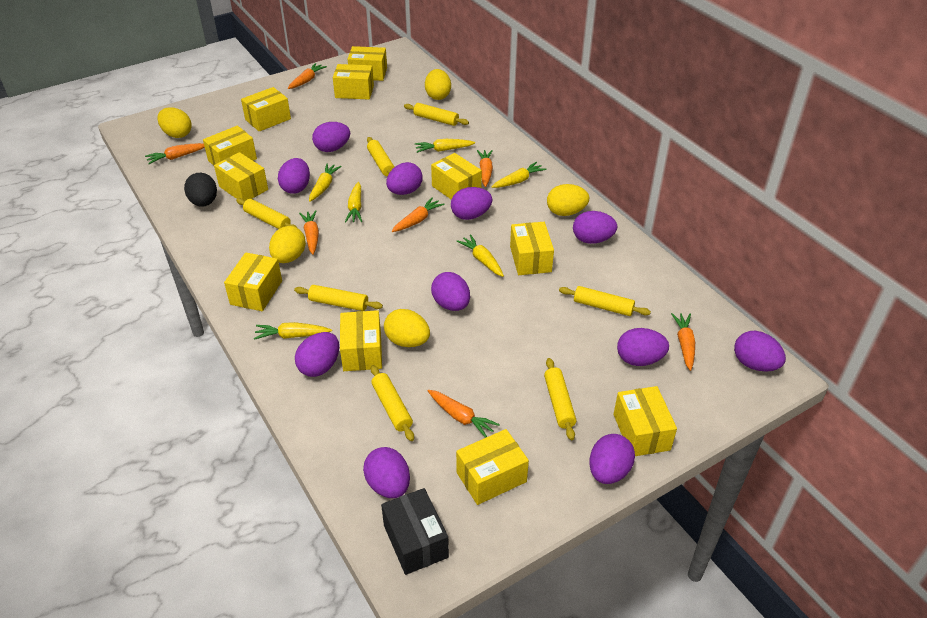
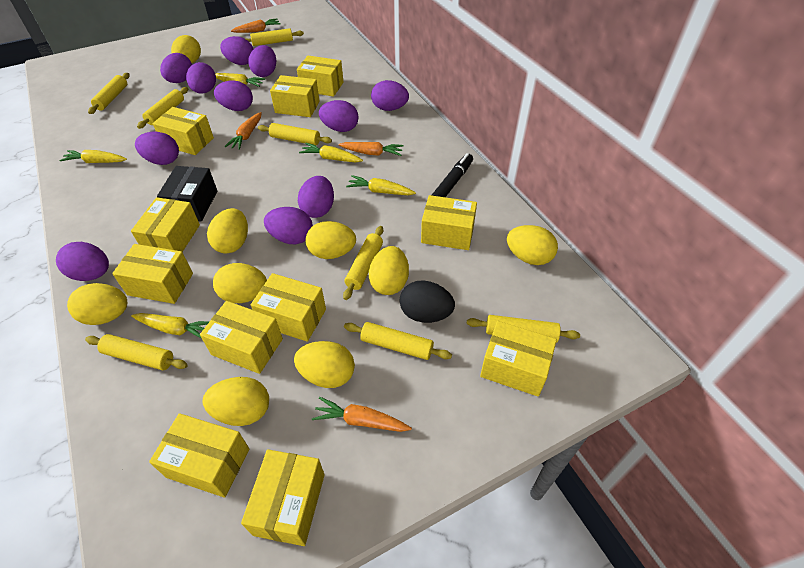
black marker: 0 -> 1
orange carrot: 7 -> 4
yellow carrot: 6 -> 5
yellow egg: 5 -> 9
yellow rolling pin: 7 -> 8

